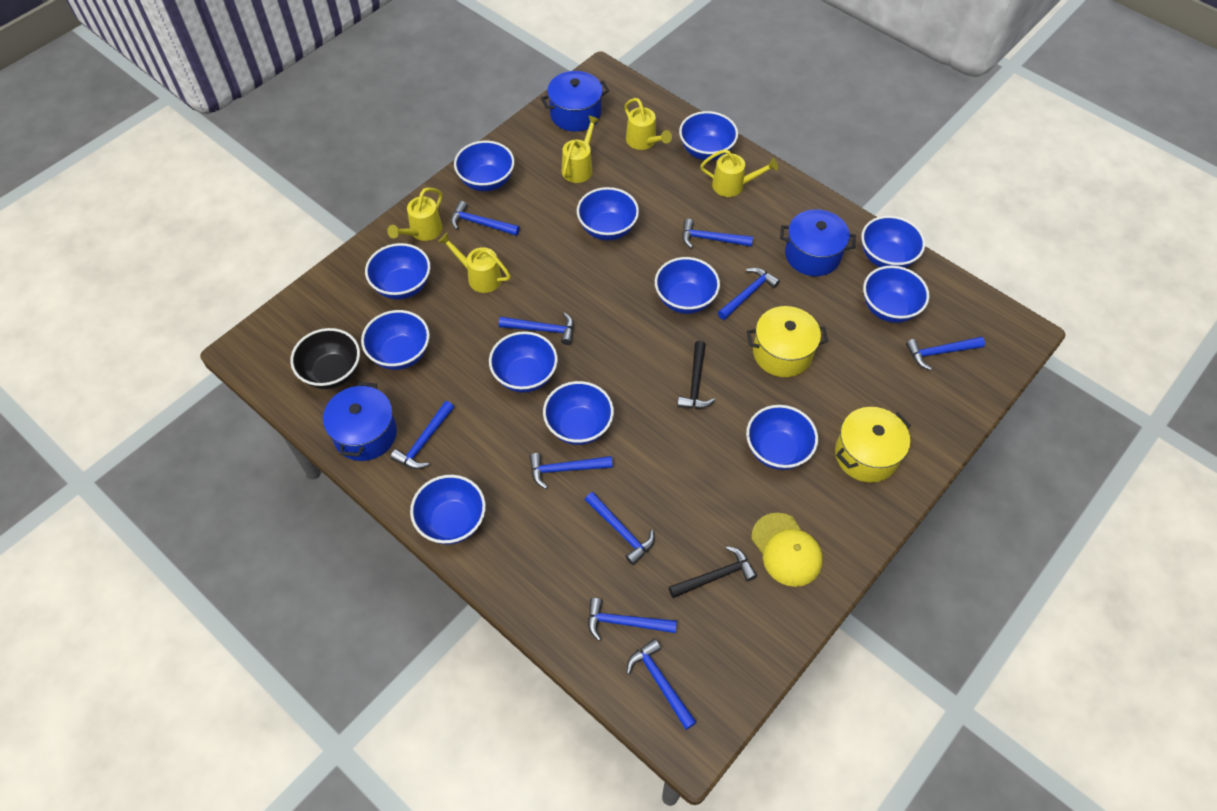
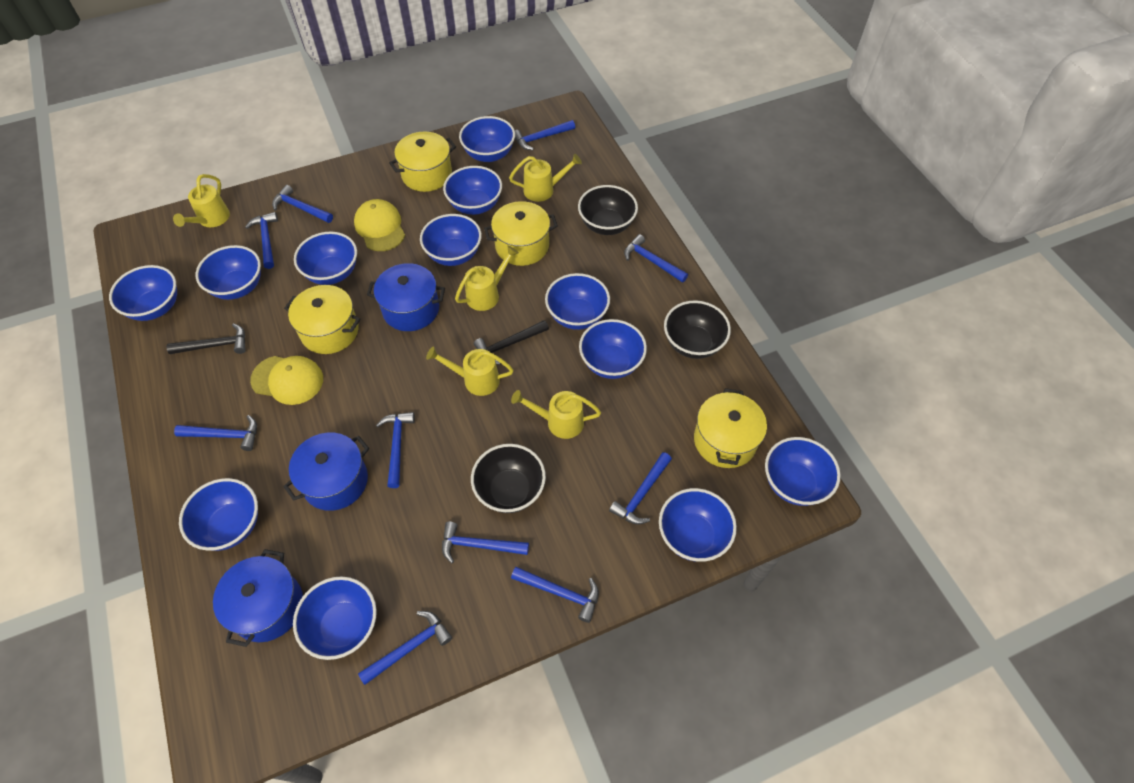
black bowl: 1 -> 3
yellow cap: 1 -> 2
yellow pot: 2 -> 4

